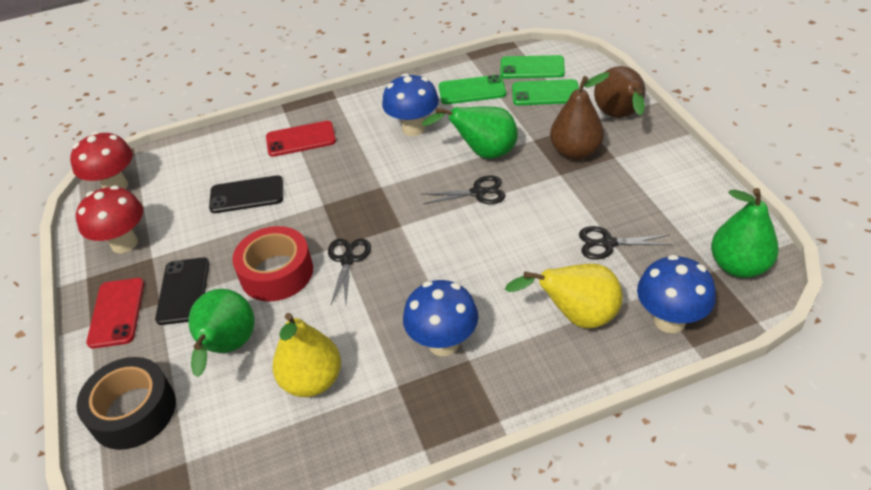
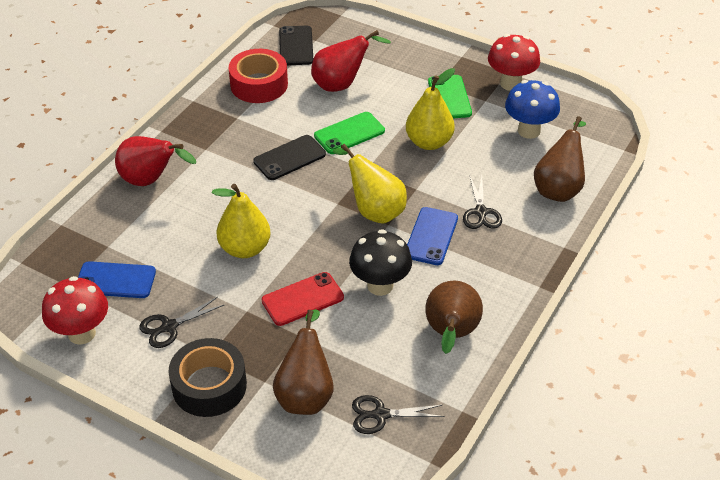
black mushroom: 0 -> 1
blue mushroom: 3 -> 1
blue phone: 0 -> 2
brown pear: 2 -> 3
green pear: 3 -> 0
green phone: 3 -> 2
red pear: 0 -> 2
red phone: 2 -> 1
yellow pear: 2 -> 3

